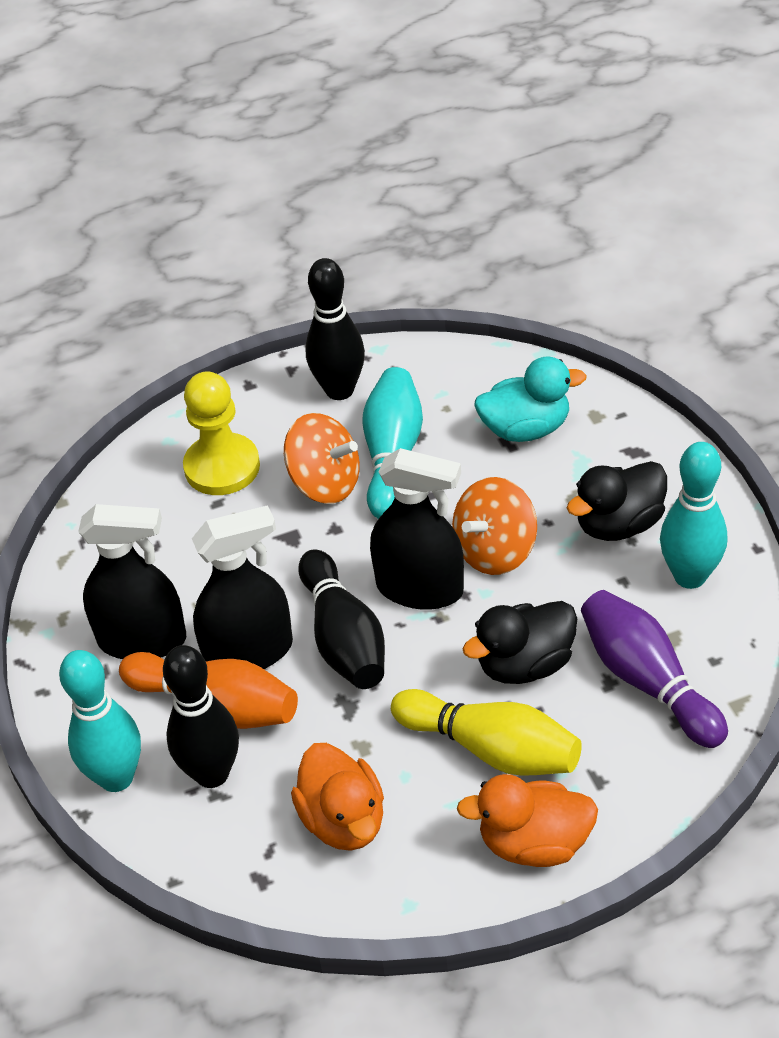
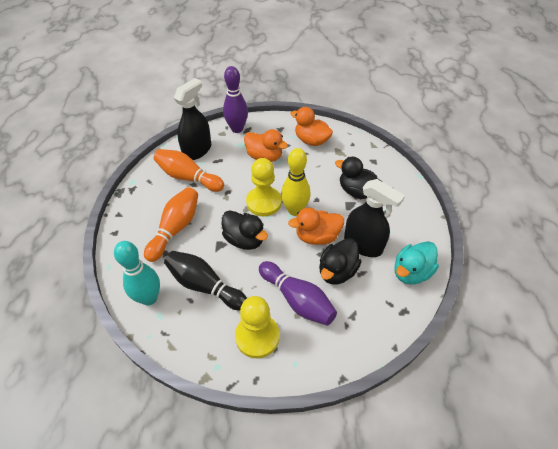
black bowling pin: 3 -> 1
black duck: 2 -> 3
black spray bottle: 3 -> 2
orange bowling pin: 1 -> 2
orange duck: 2 -> 3
orange spinning top: 2 -> 0
purple bowling pin: 1 -> 2
turquoise bowling pin: 3 -> 1
yellow pawn: 1 -> 2

